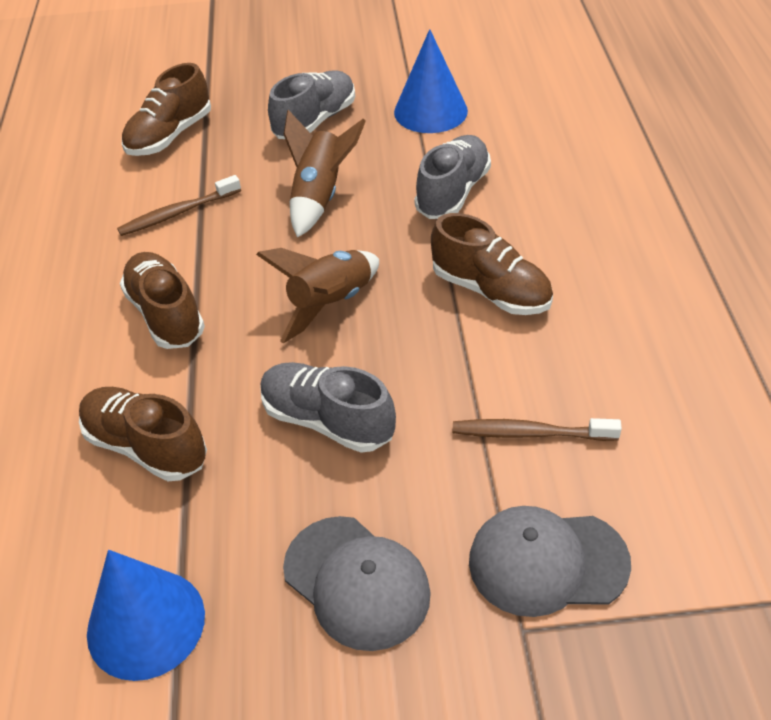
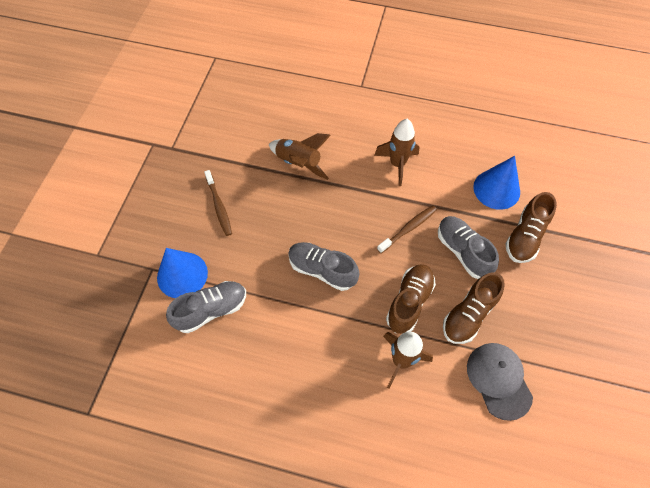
brown rocket: 2 -> 3
brown shoe: 4 -> 3
grey cap: 2 -> 1

